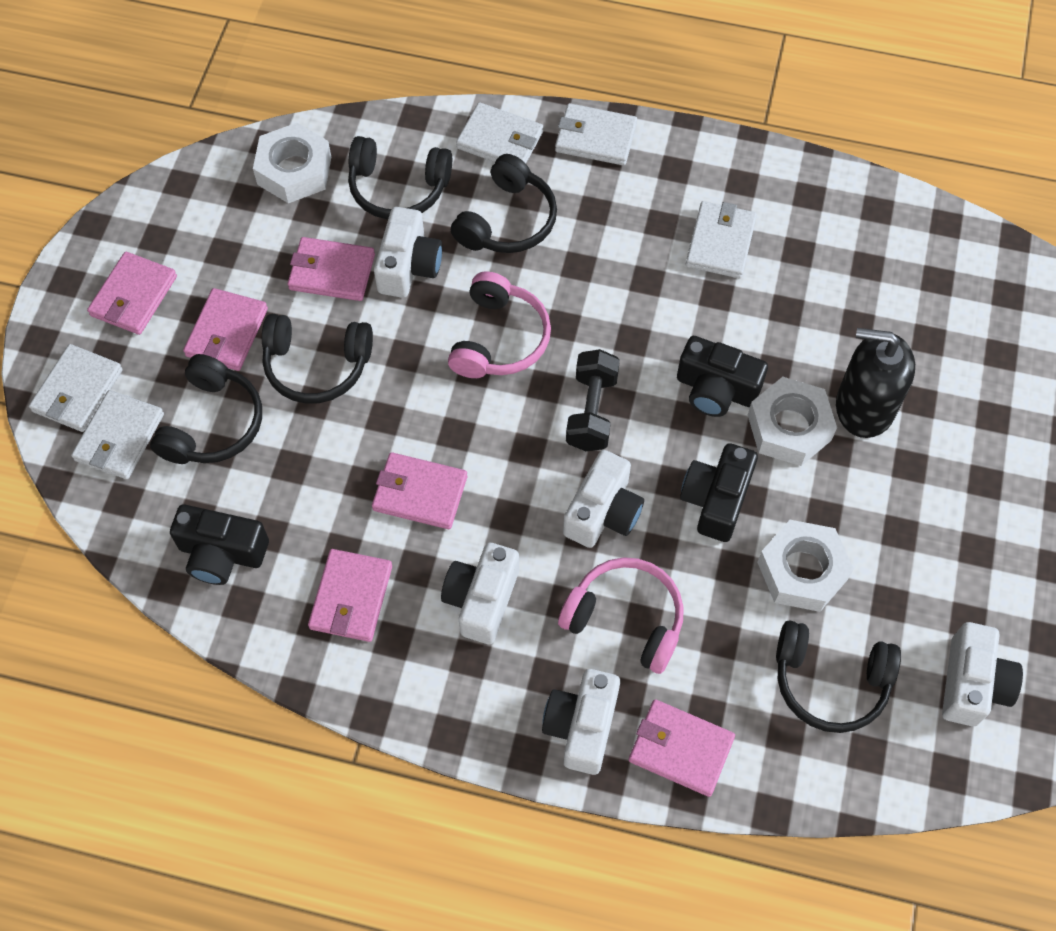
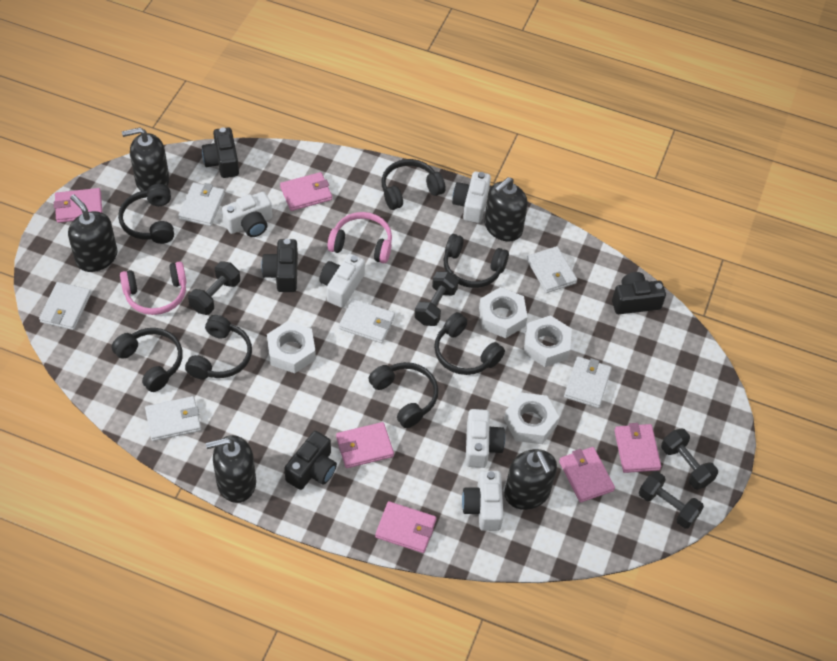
black camera: 3 -> 4
black dumbbell: 1 -> 4
black headphones: 5 -> 7
black soap dispenser: 1 -> 5
white nut: 3 -> 4
white wallet: 5 -> 6

